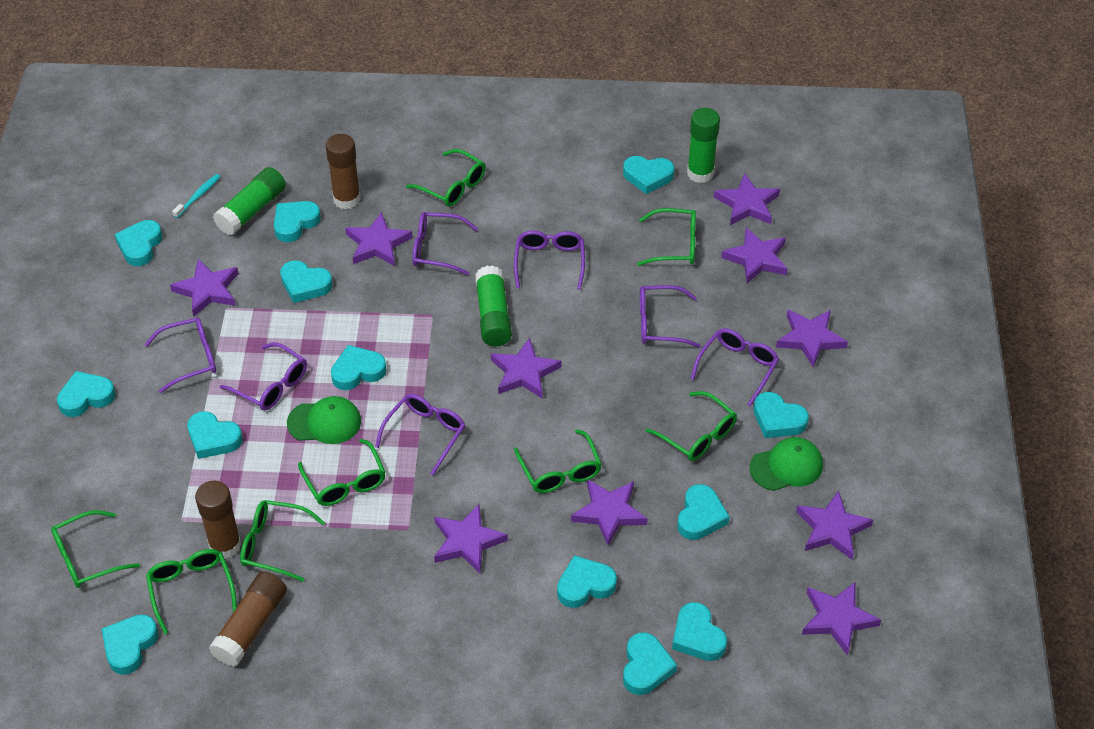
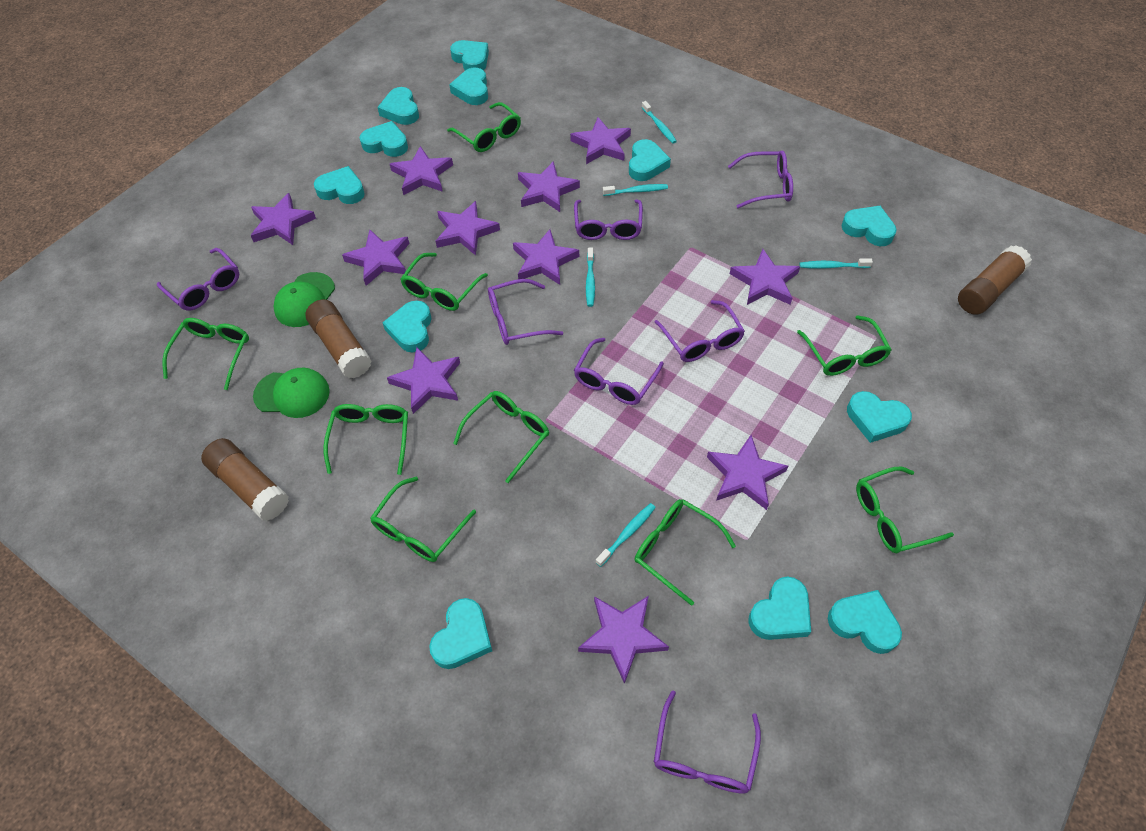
green glasses: 8 -> 9
green glue stick: 3 -> 0
purple star: 10 -> 11
turquoise heart: 13 -> 12
turquoise toothbrush: 1 -> 5

